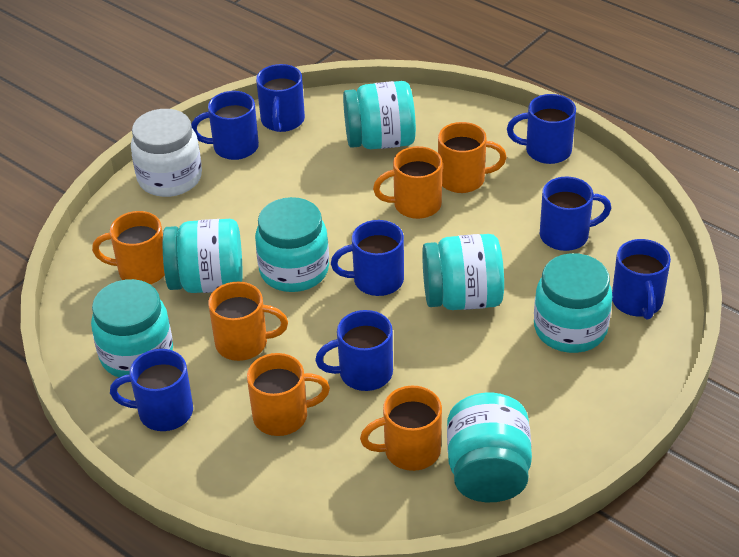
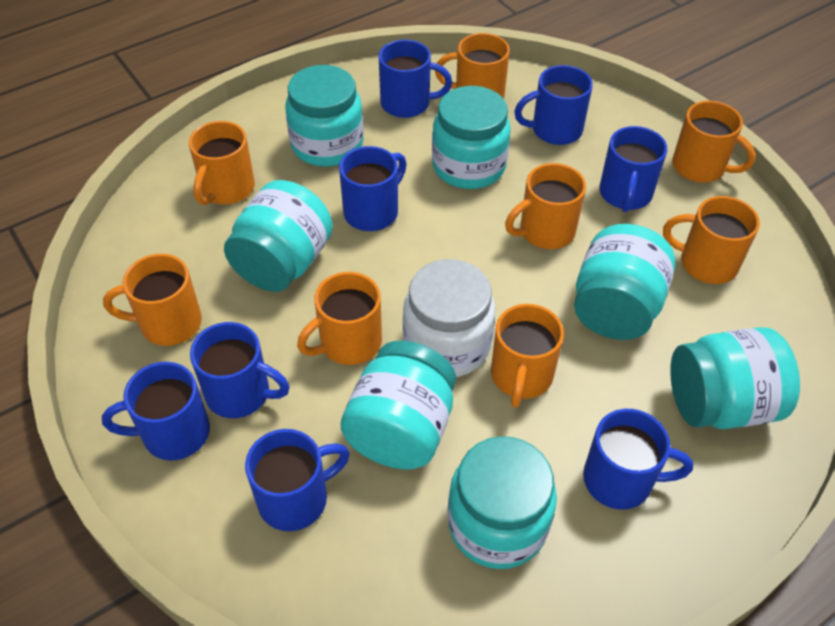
orange mug: 6 -> 8

